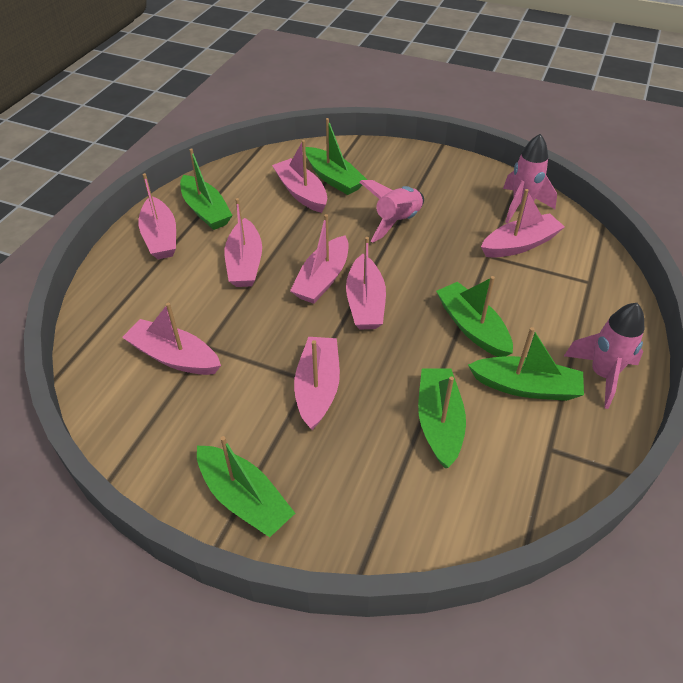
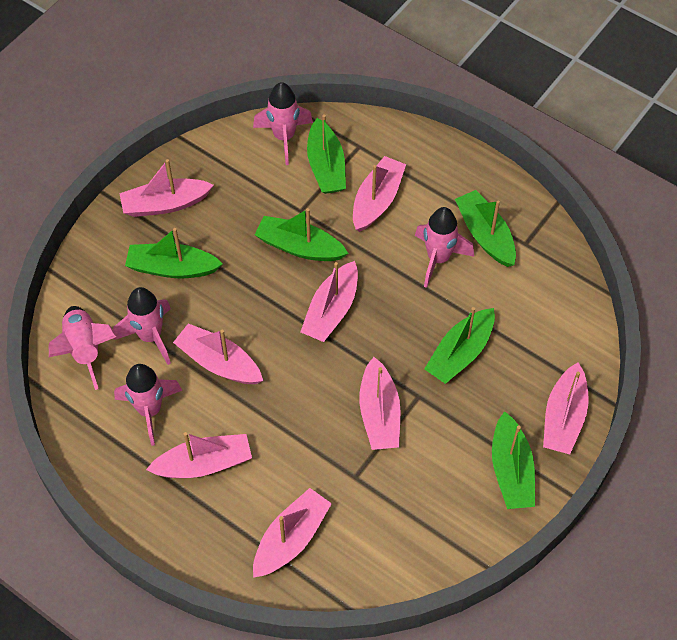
pink rocket: 3 -> 5

